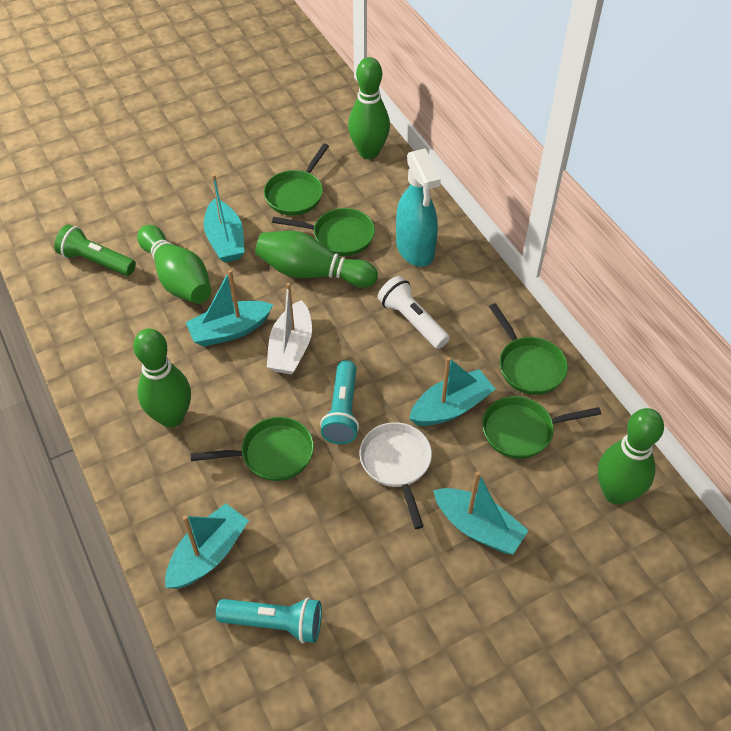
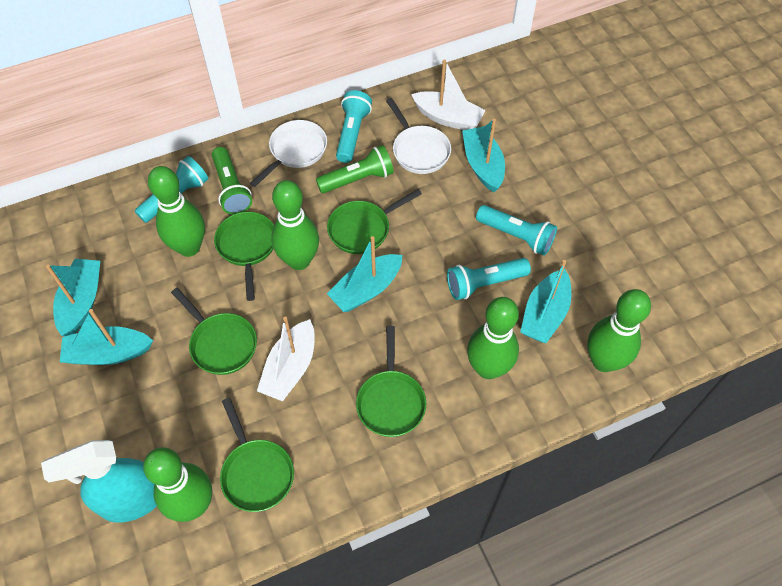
green flashlight: 1 -> 2
turquoise flashlight: 2 -> 4
white boat: 1 -> 2
white flashlight: 1 -> 0
white pan: 1 -> 2

